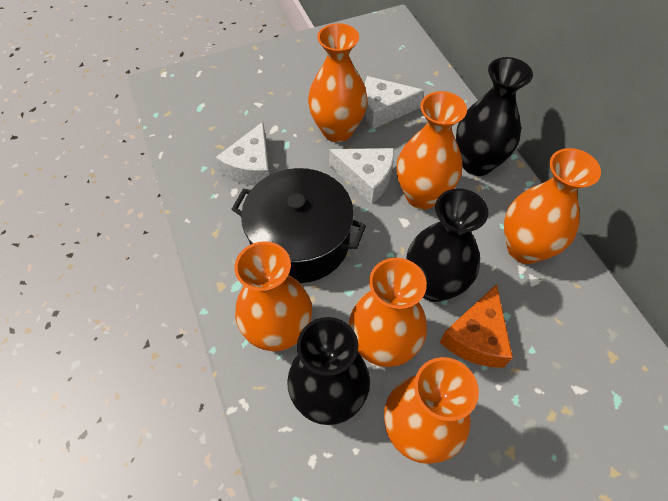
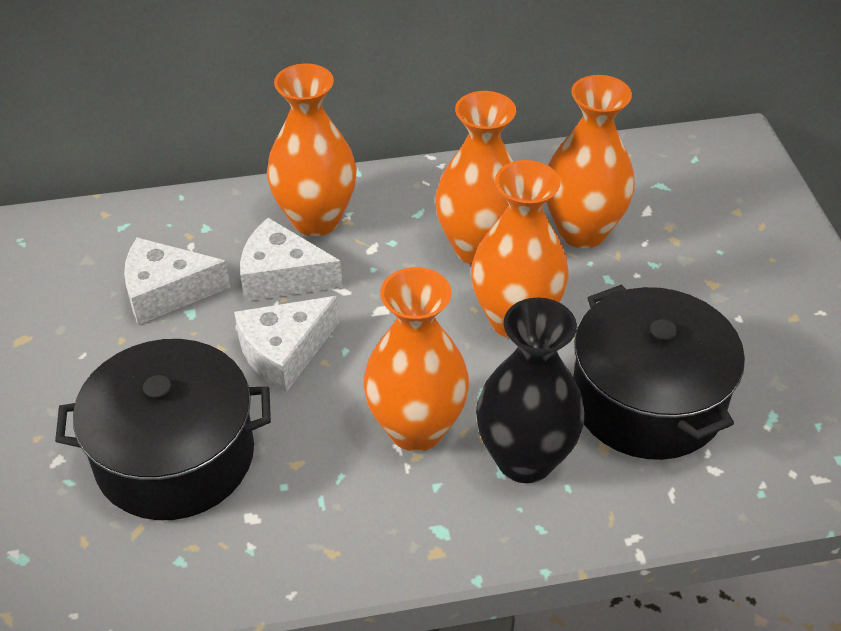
black pot: 1 -> 2
black vase: 3 -> 1
orange cheese: 1 -> 0
orange vase: 6 -> 5

